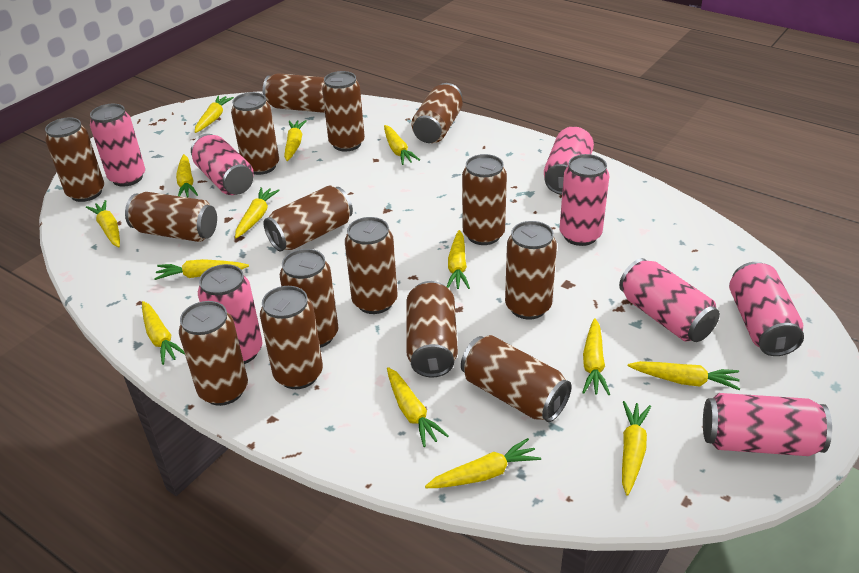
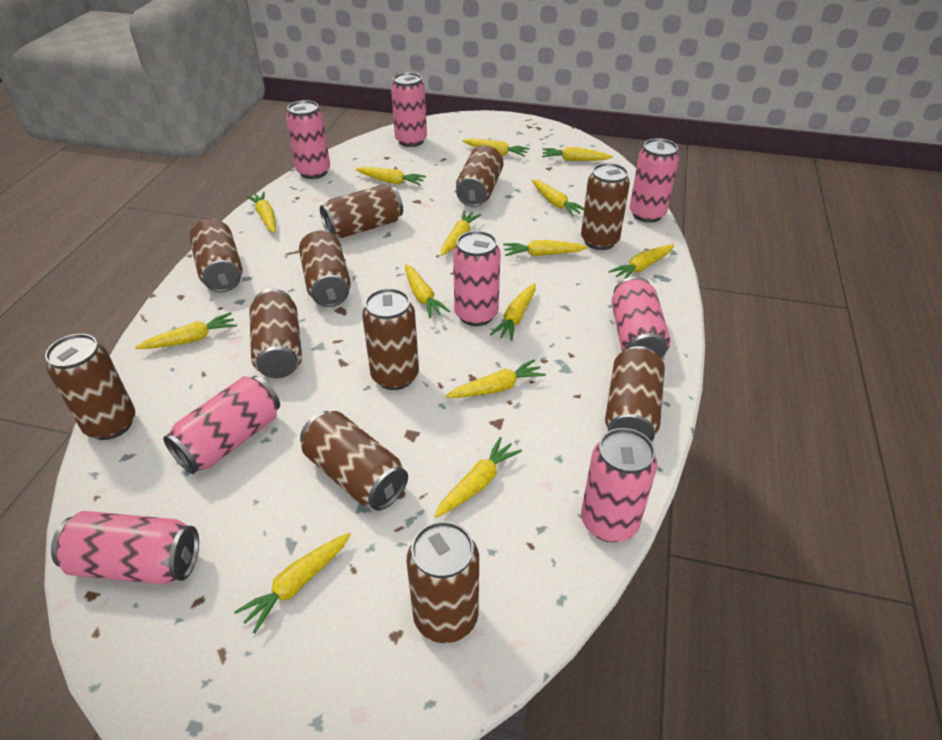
brown can: 15 -> 11

